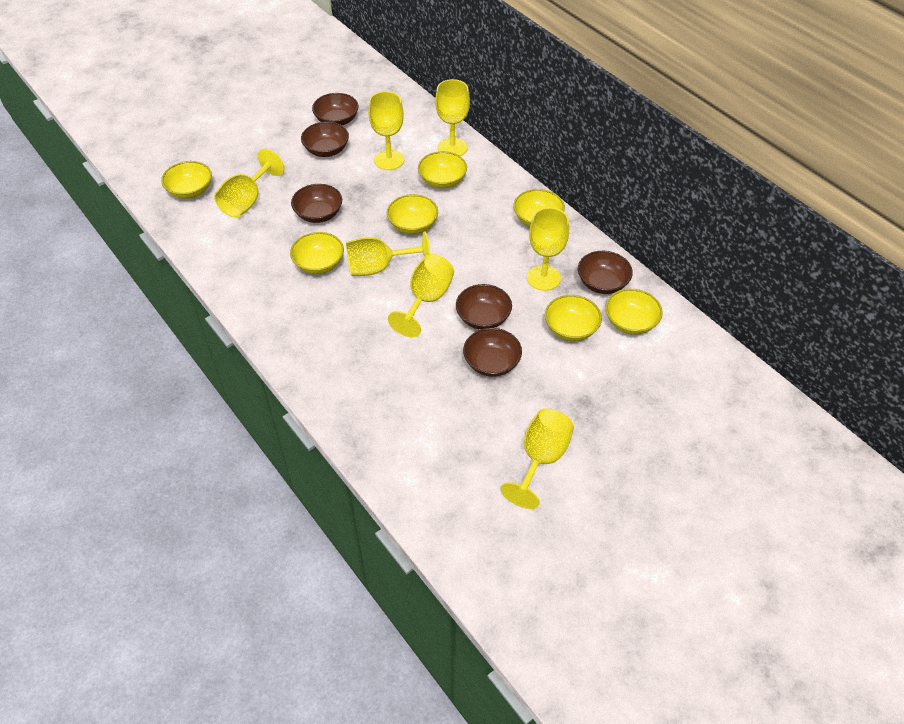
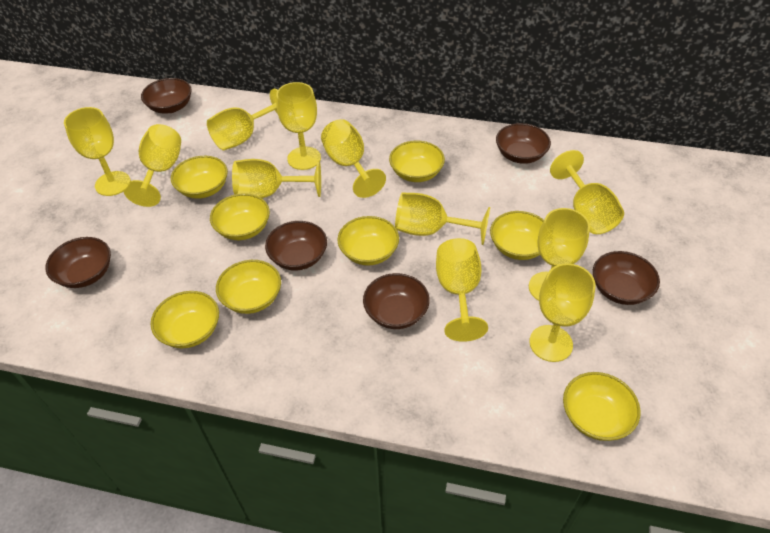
yellow bowl: 7 -> 8
yellow goblet: 7 -> 11

